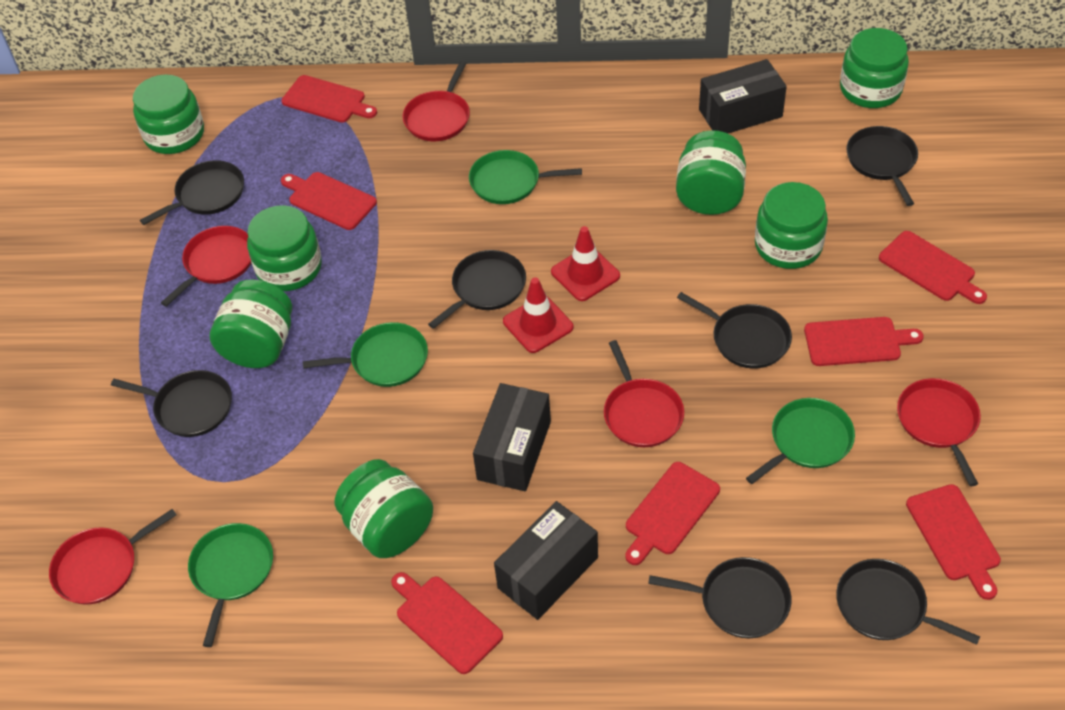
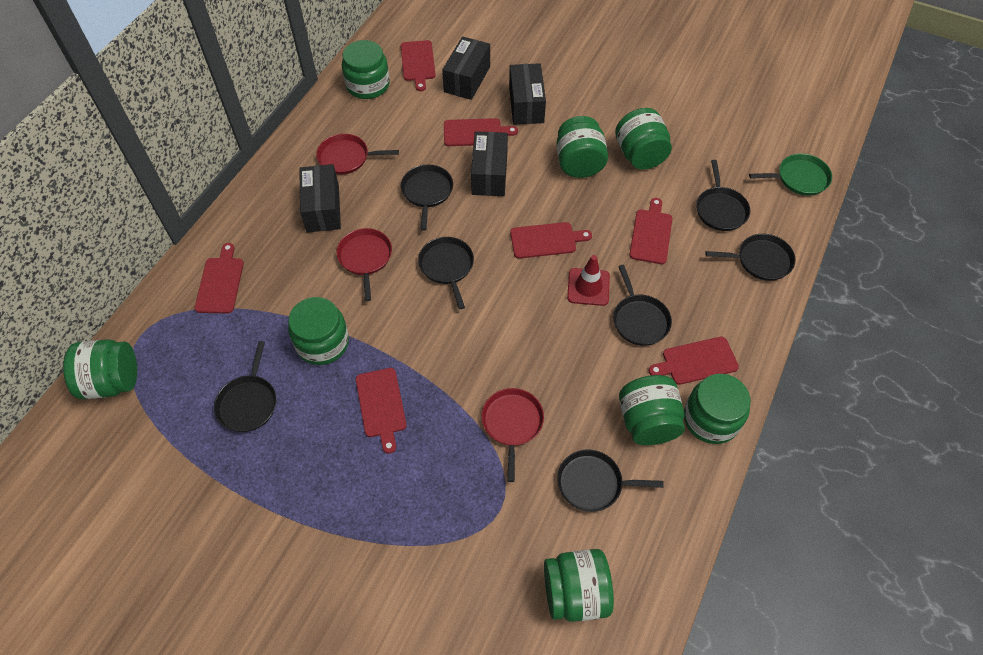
black box: 3 -> 4
green jar: 7 -> 8
green pan: 4 -> 1
red pan: 5 -> 3
red traffic cone: 2 -> 1

